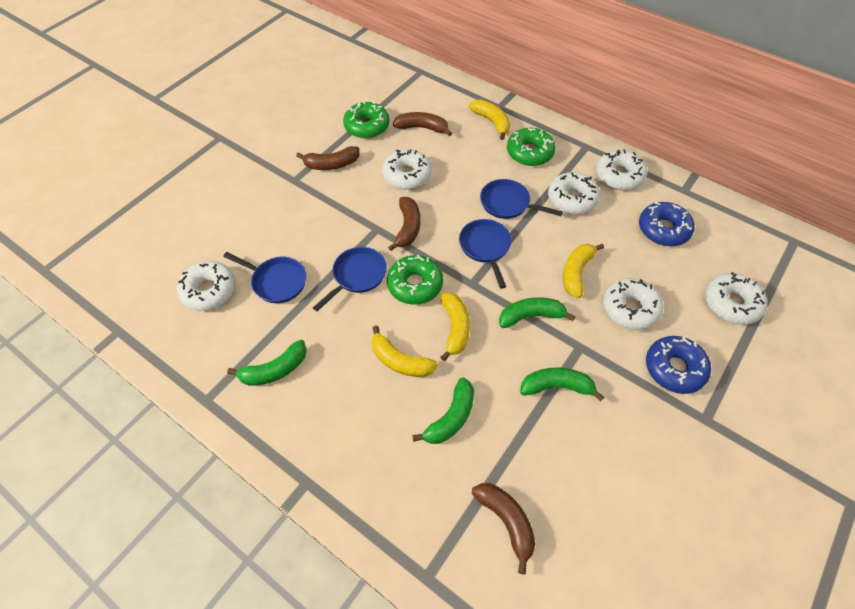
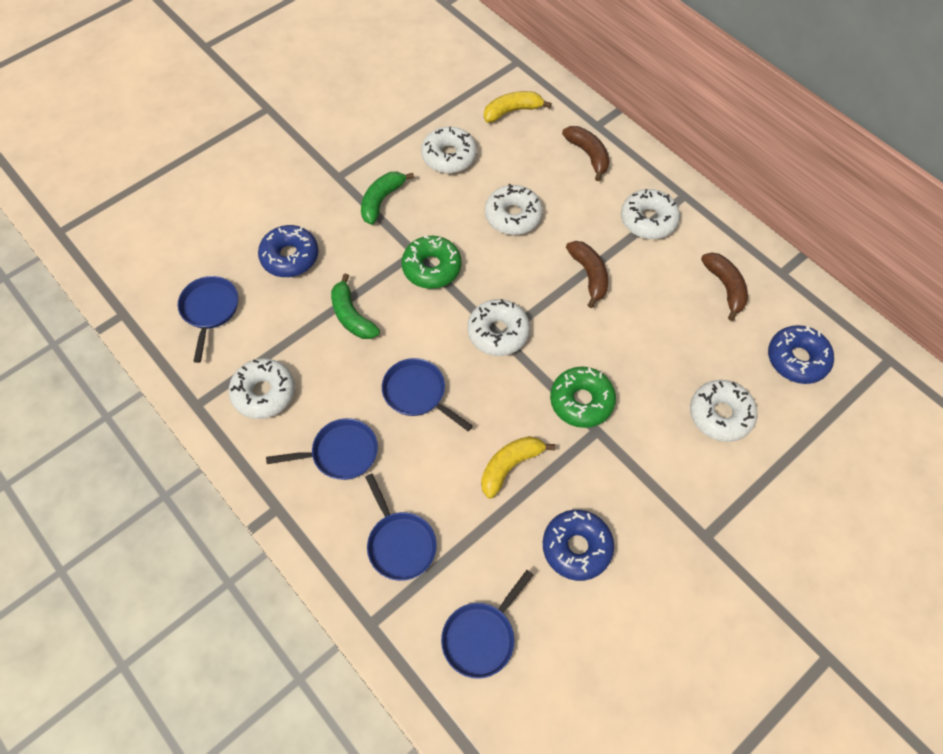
blue donut: 2 -> 3
blue pan: 4 -> 5
brown banana: 4 -> 3
green banana: 4 -> 2
green donut: 3 -> 2
yellow banana: 4 -> 2

